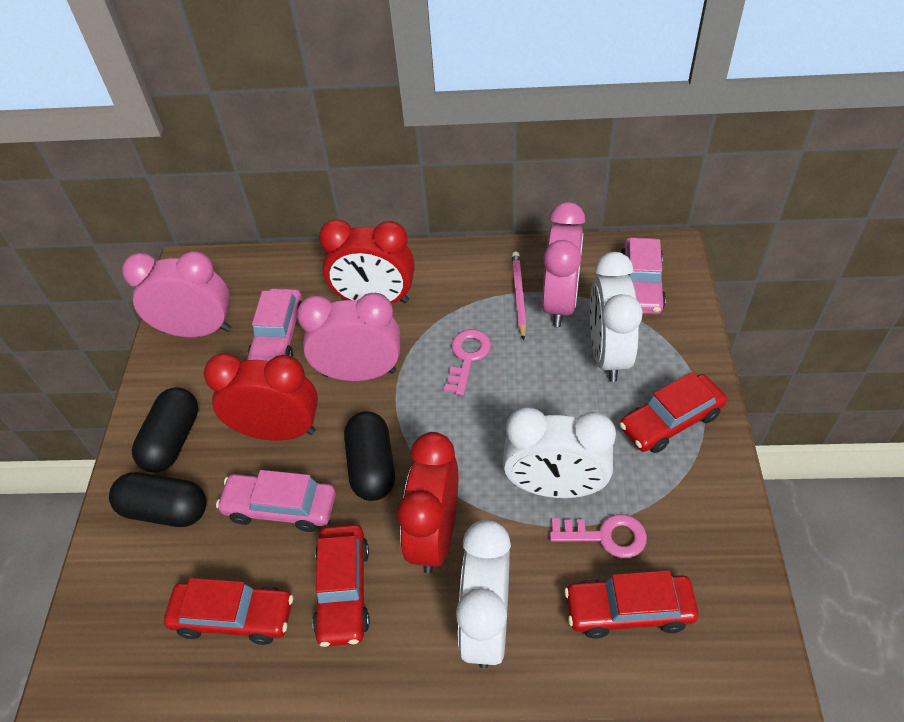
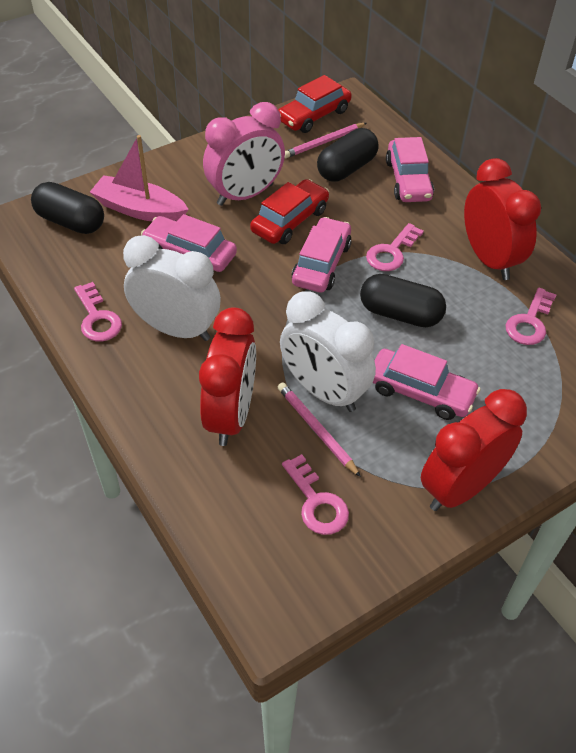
pink boat: 0 -> 1
pink car: 3 -> 4
pink clock: 3 -> 1
pink key: 2 -> 4
pink pencil: 1 -> 2
red car: 4 -> 2
white clock: 3 -> 2

